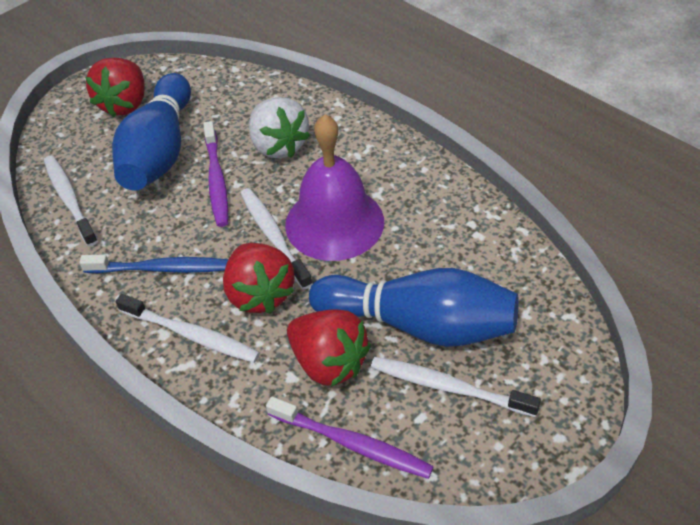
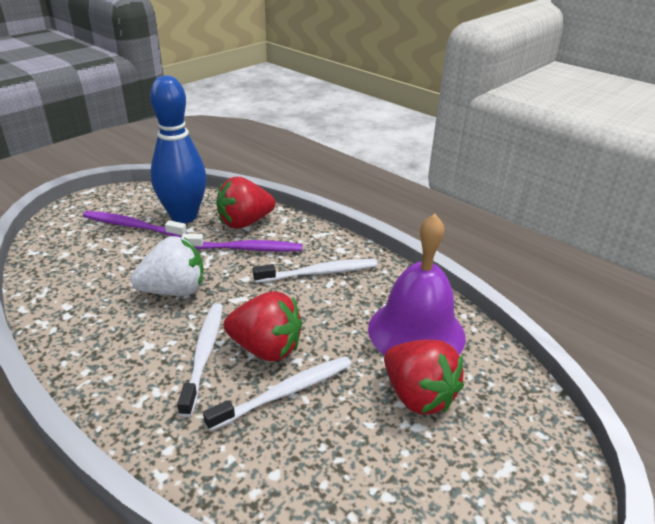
blue bowling pin: 2 -> 1
blue toothbrush: 1 -> 0
white toothbrush: 4 -> 3

